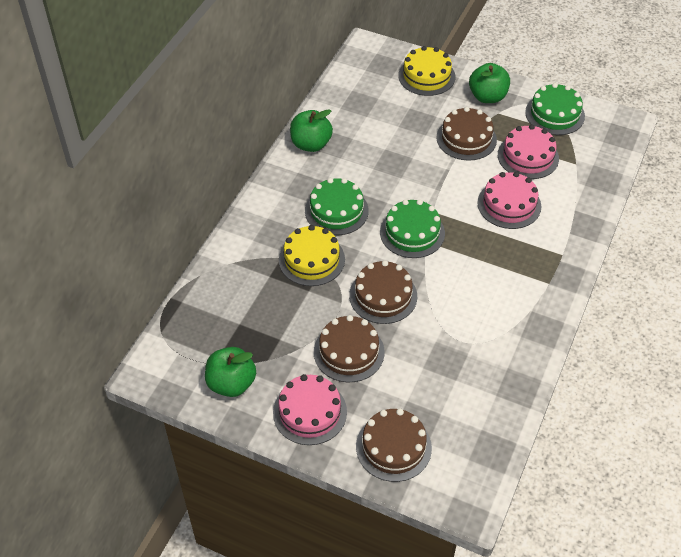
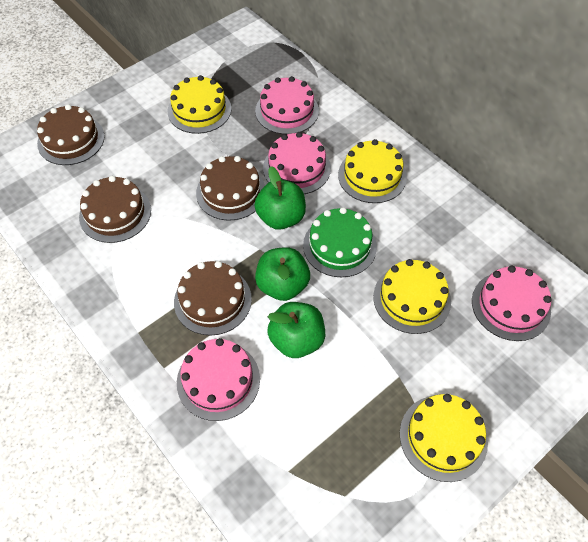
green cake: 3 -> 1
pink cake: 3 -> 4
yellow cake: 2 -> 4

